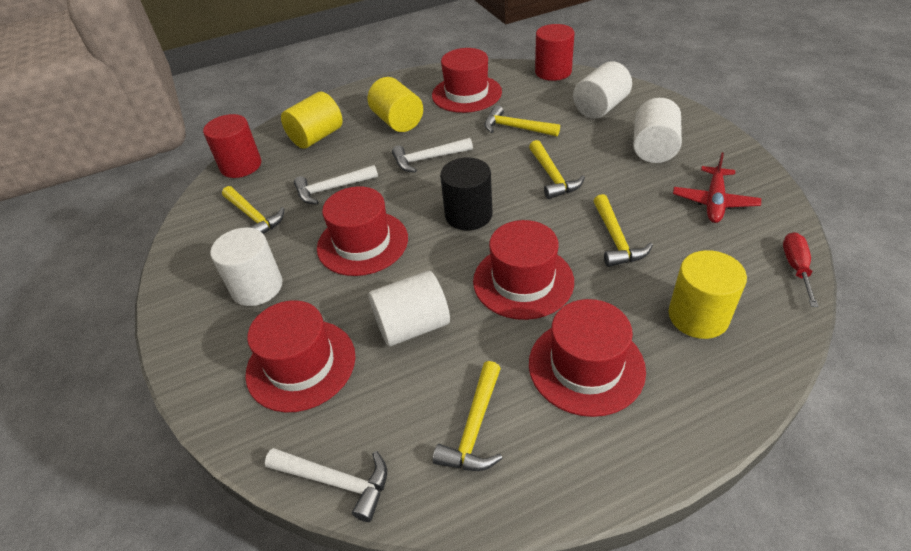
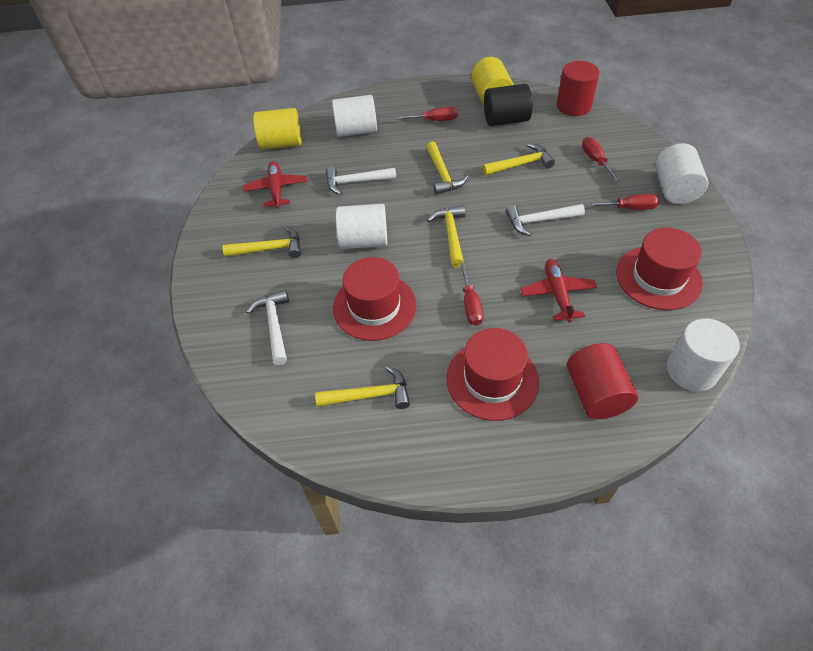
red hat: 5 -> 3
red plane: 1 -> 2
red screwdriver: 1 -> 4
yellow cylinder: 3 -> 2

